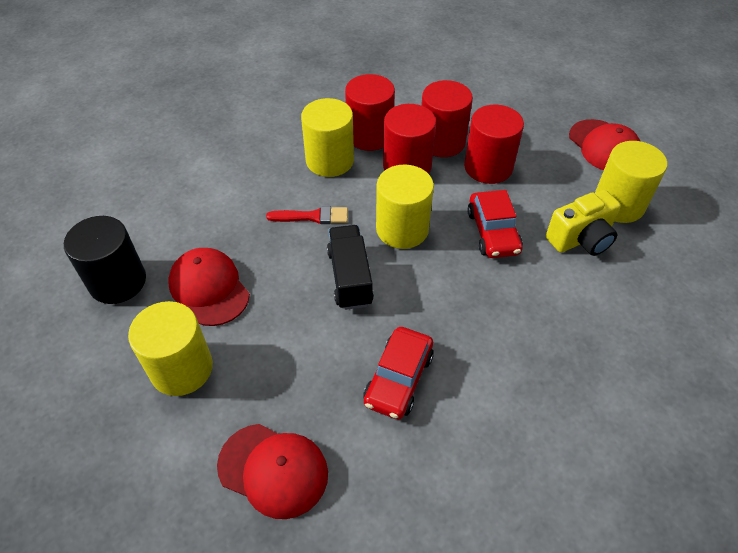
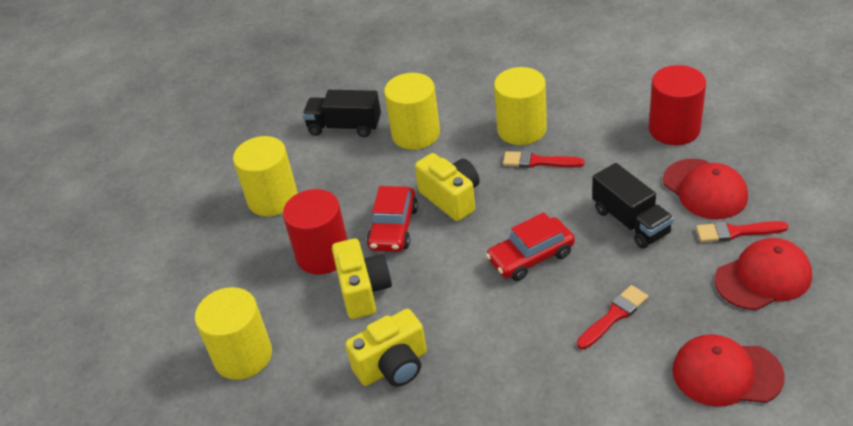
black cylinder: 1 -> 0
black truck: 1 -> 2
red brush: 1 -> 3
red cylinder: 4 -> 2
yellow camera: 1 -> 3

